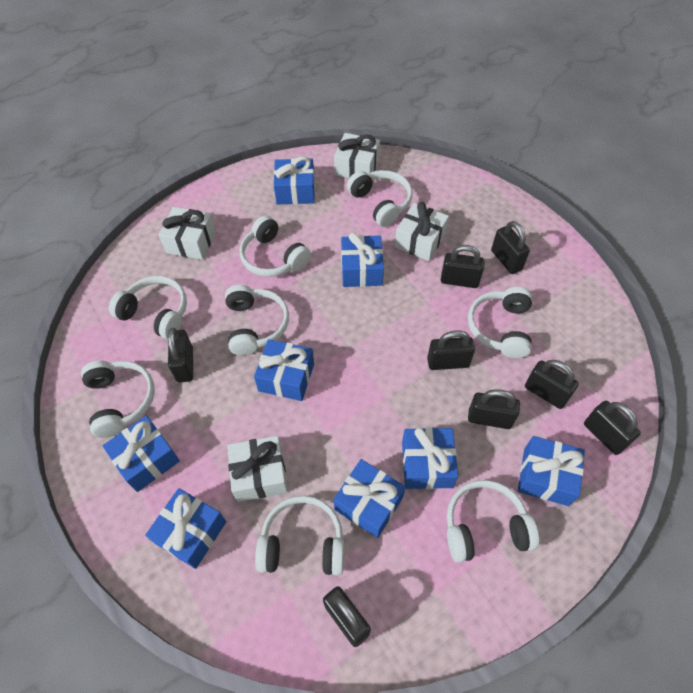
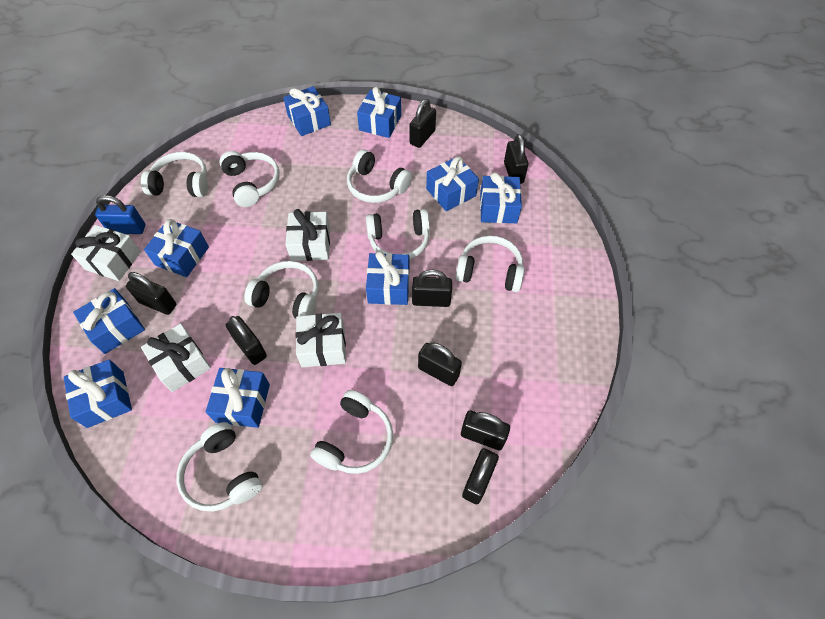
blue gift: 8 -> 9
blue padlock: 0 -> 1

